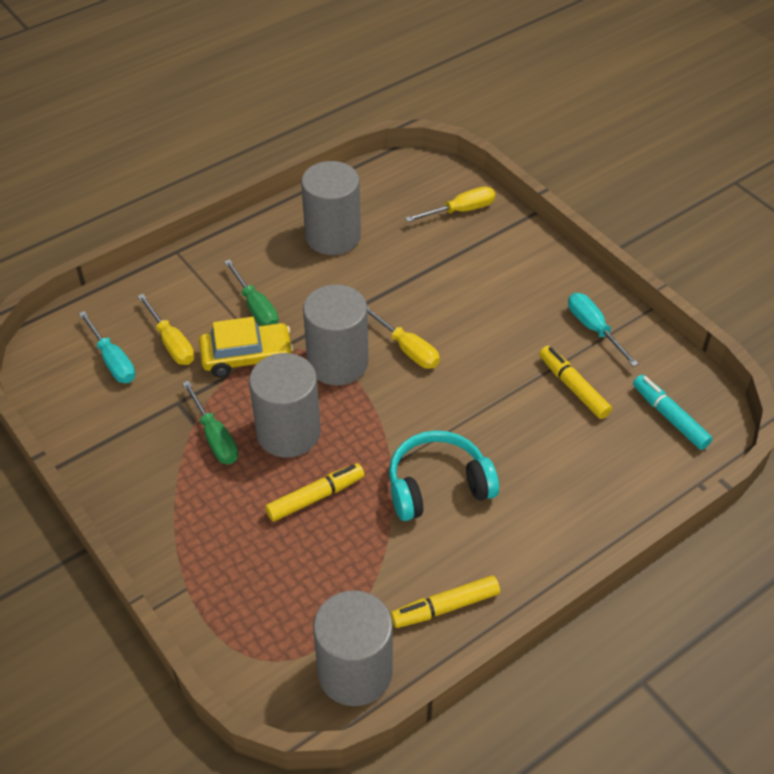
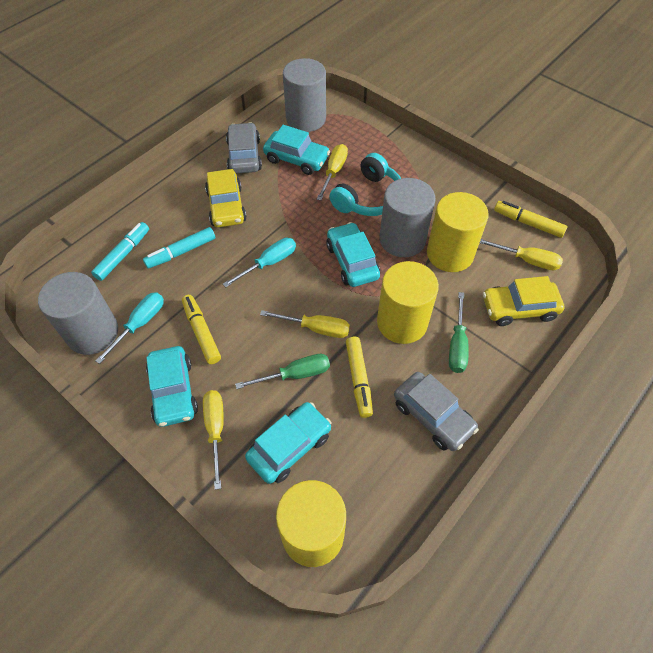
grey car: 0 -> 2
grey cylinder: 4 -> 3
turquoise car: 0 -> 4
turquoise marker: 1 -> 2
yellow car: 1 -> 2
yellow cylinder: 0 -> 3
yellow screwdriver: 3 -> 4

